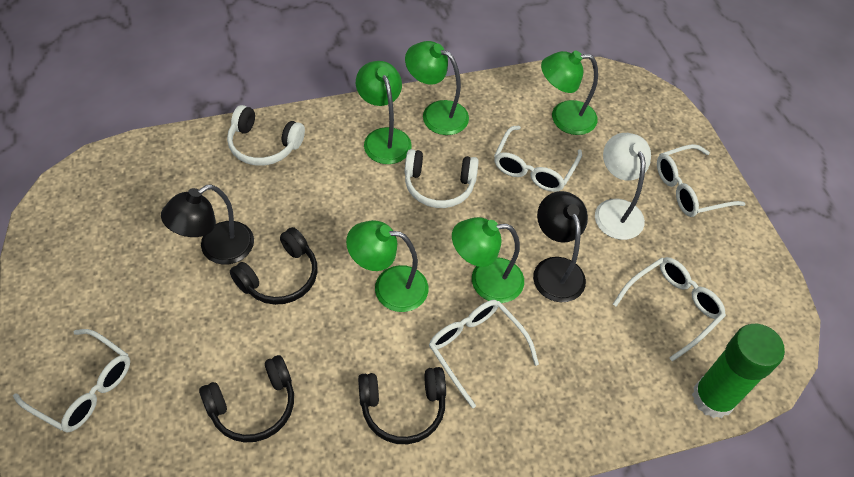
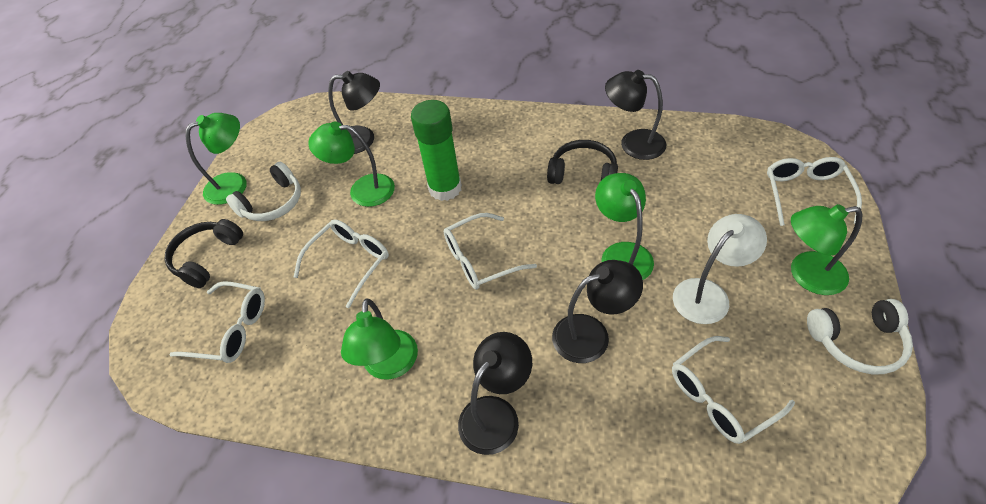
black headphones: 3 -> 2
black lamp: 2 -> 4

